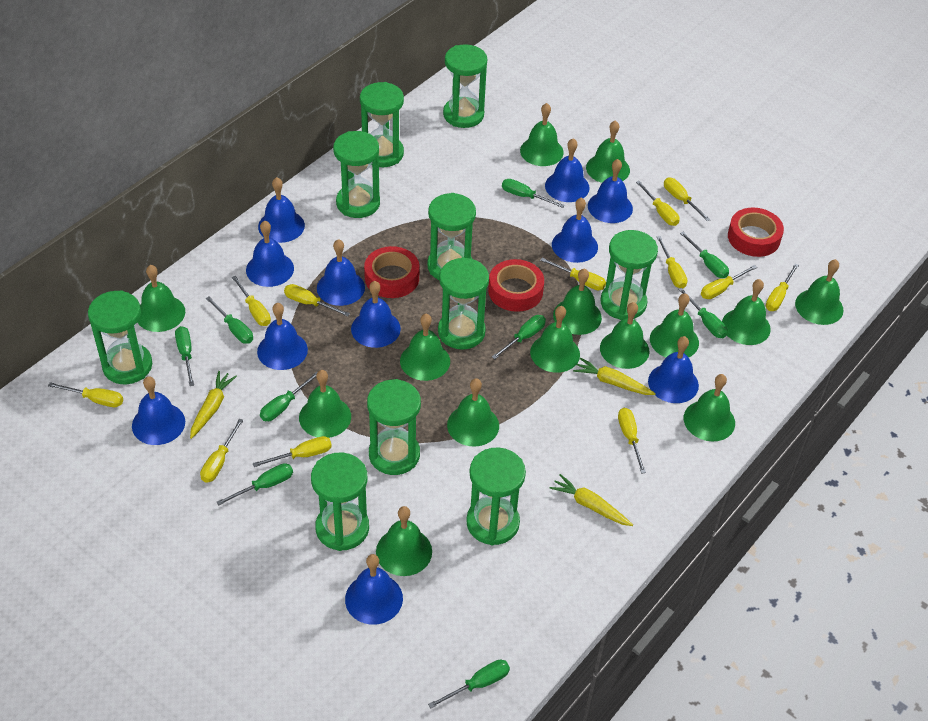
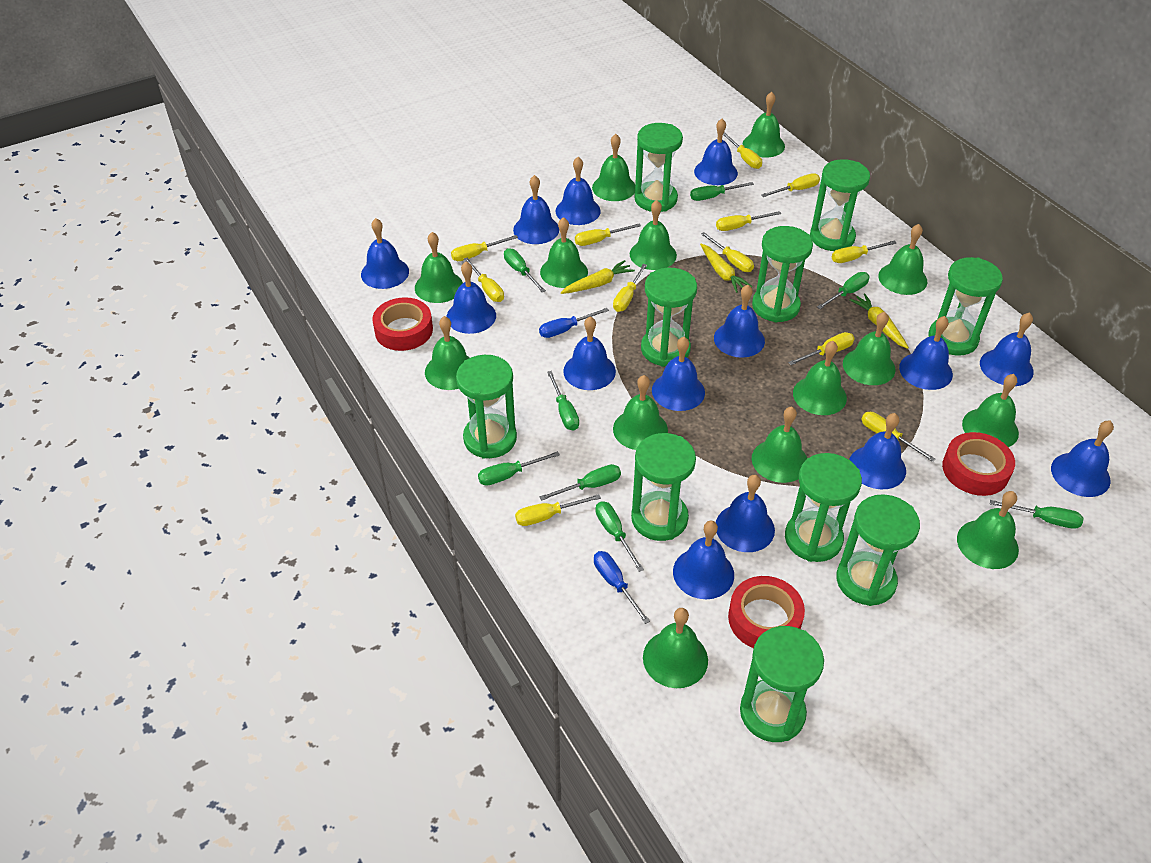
blue bell: 11 -> 14
blue screwdriver: 0 -> 2
green screwdriver: 9 -> 8

